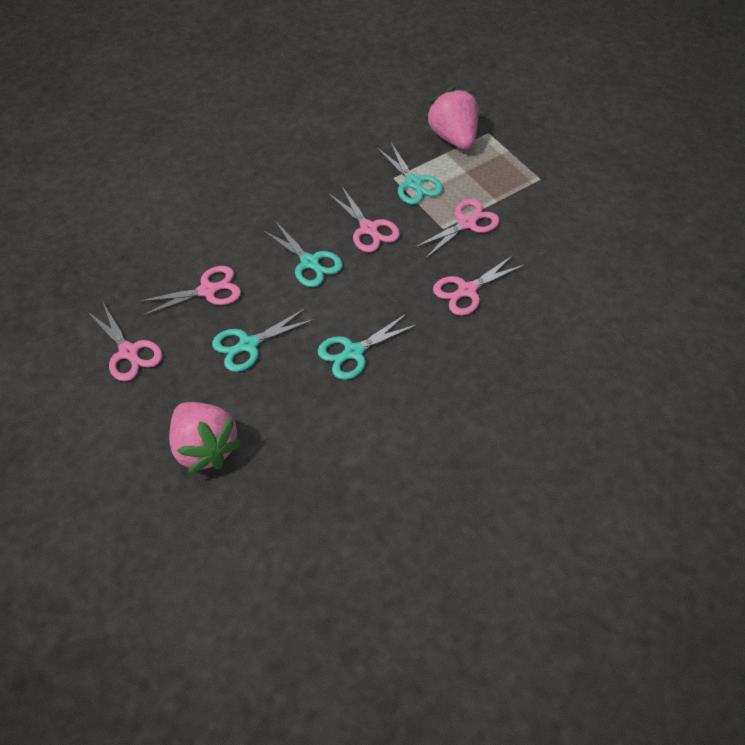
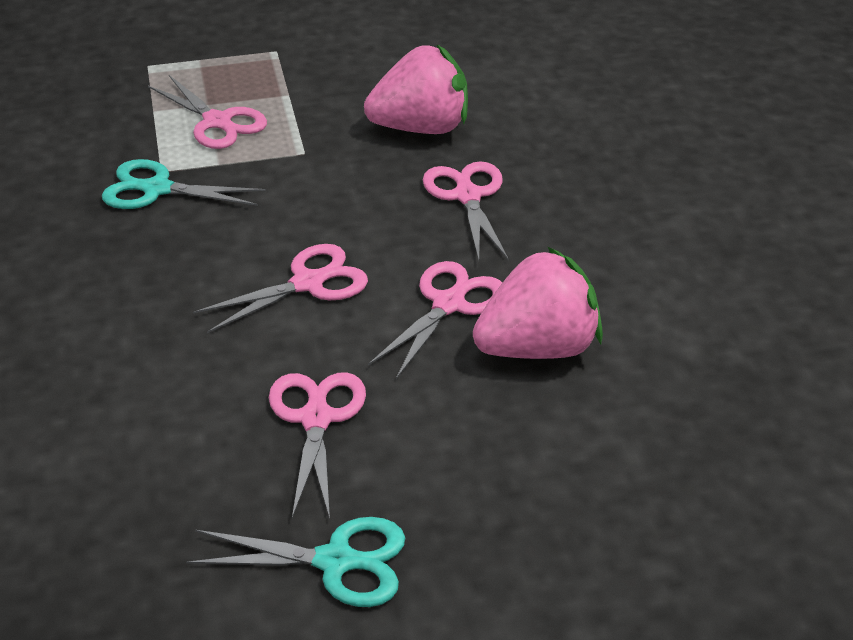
turquoise scissors: 4 -> 2

